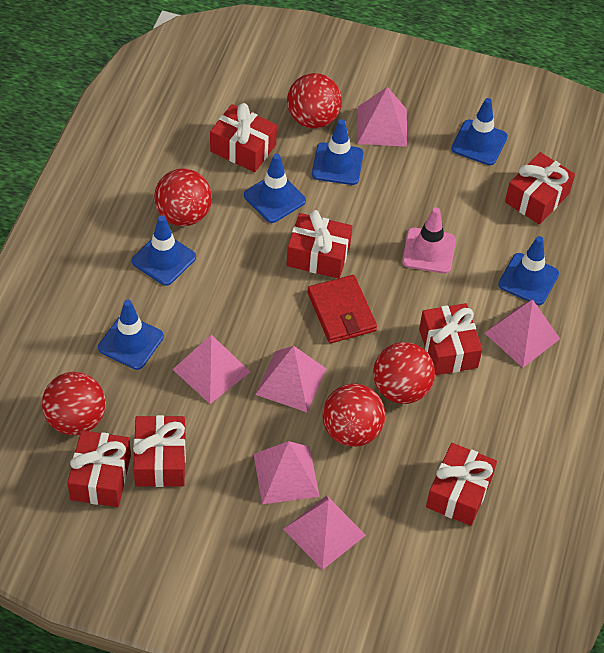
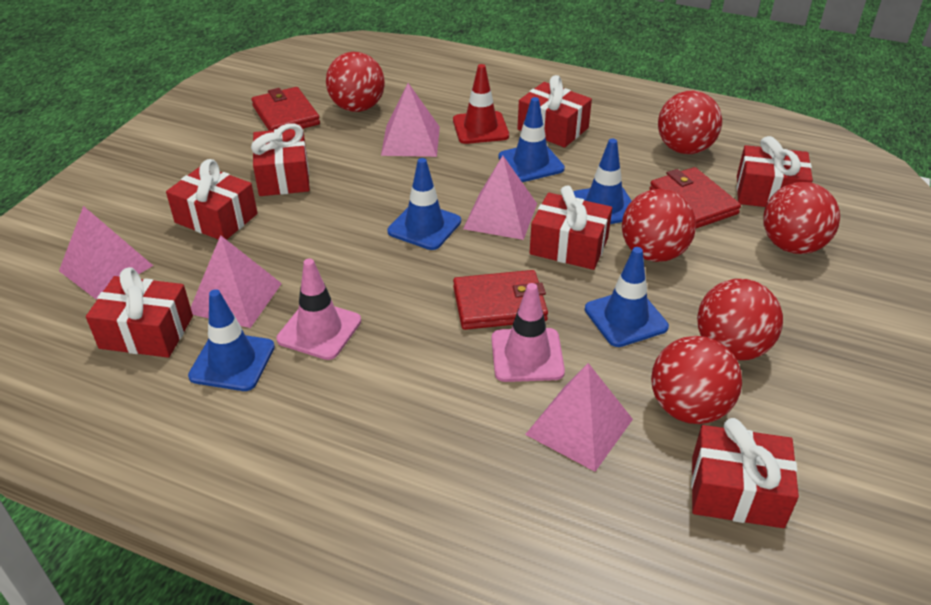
blue traffic cone: 6 -> 5
pink pyramid: 6 -> 5
pink traffic cone: 1 -> 2
red ball: 5 -> 6
red traffic cone: 0 -> 1
red wallet: 1 -> 3

